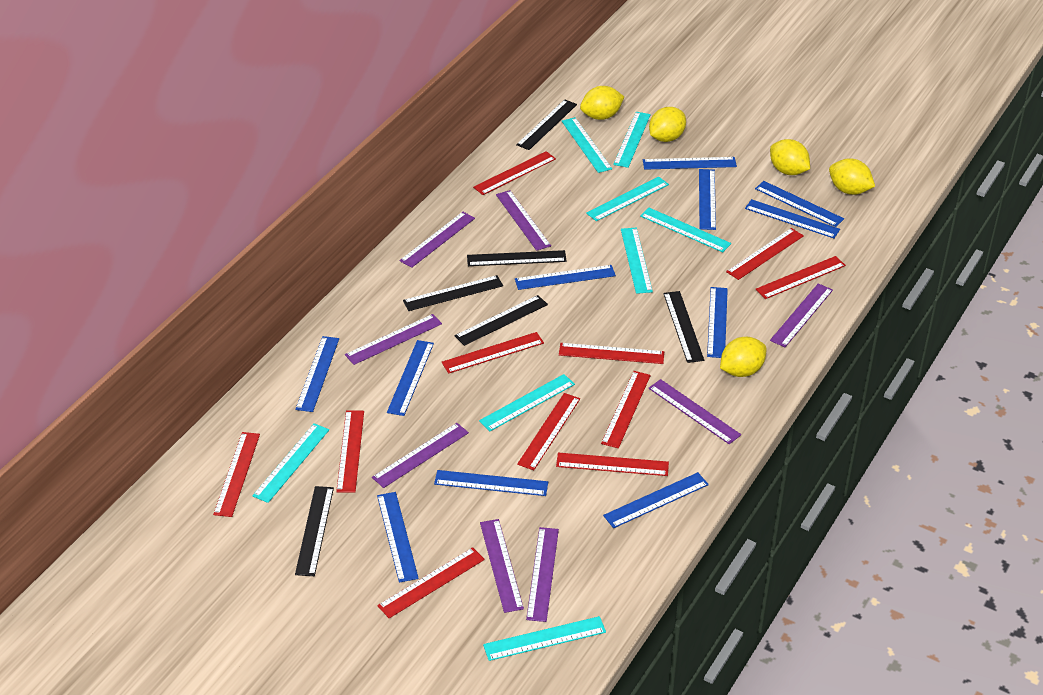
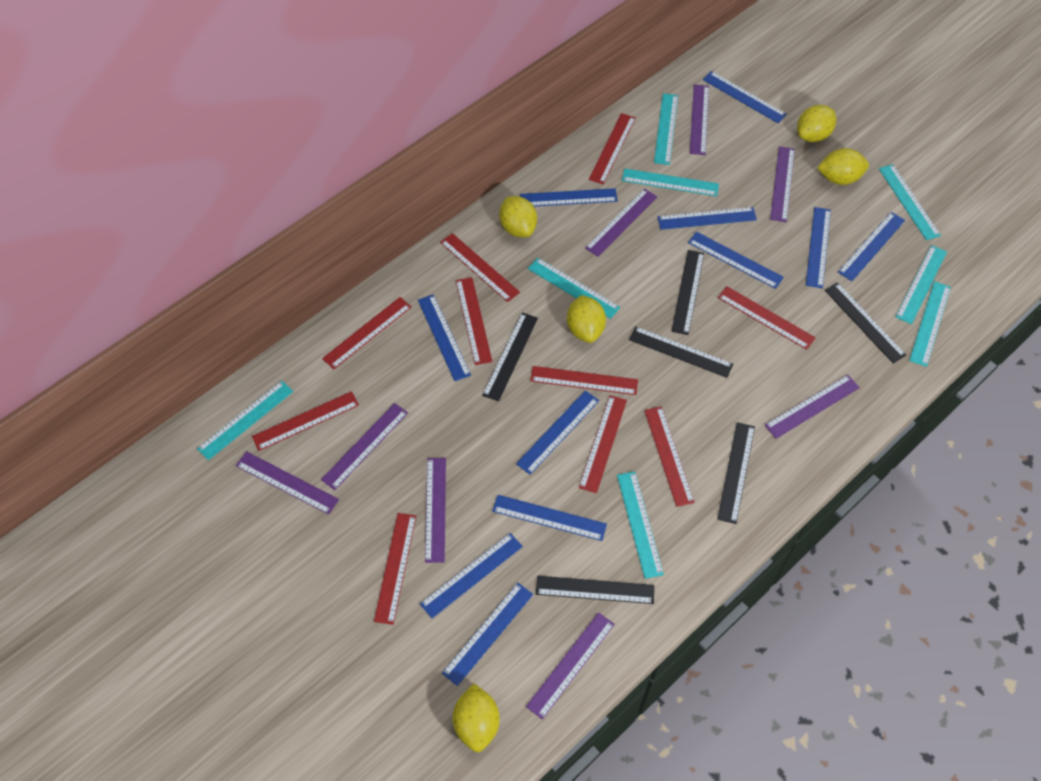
red ruler: 11 -> 10

